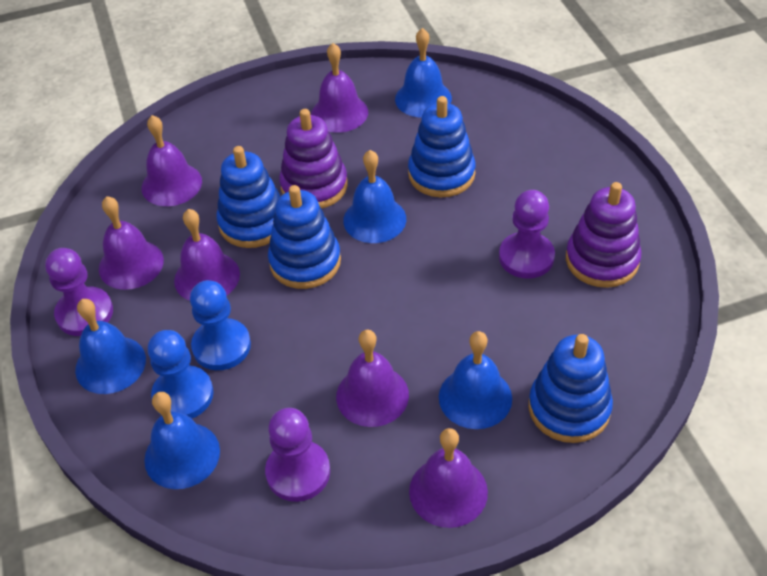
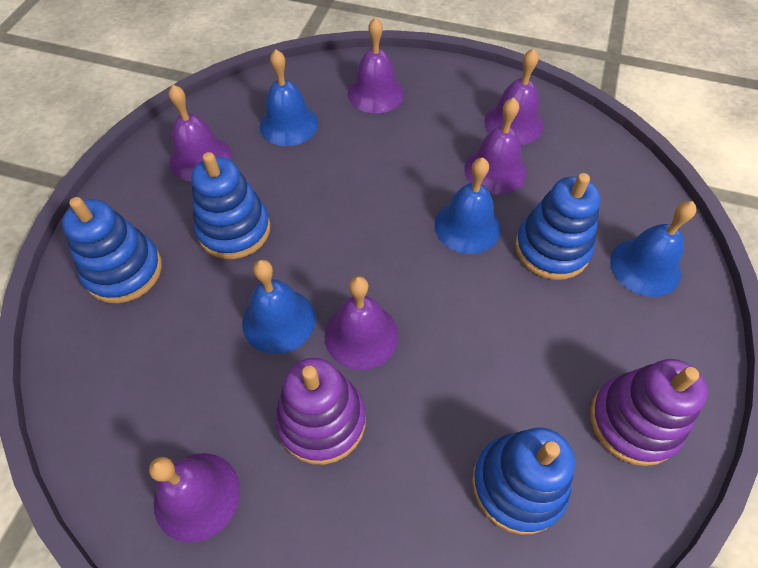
blue bell: 5 -> 4
blue pawn: 2 -> 0
purple pawn: 3 -> 0

